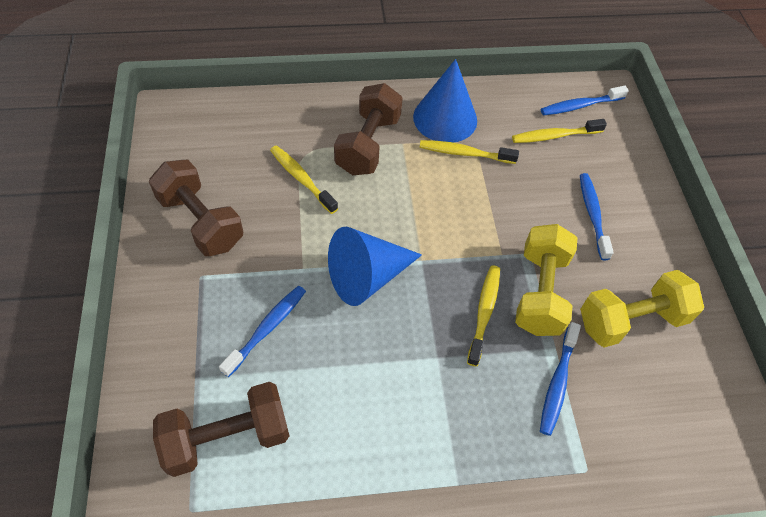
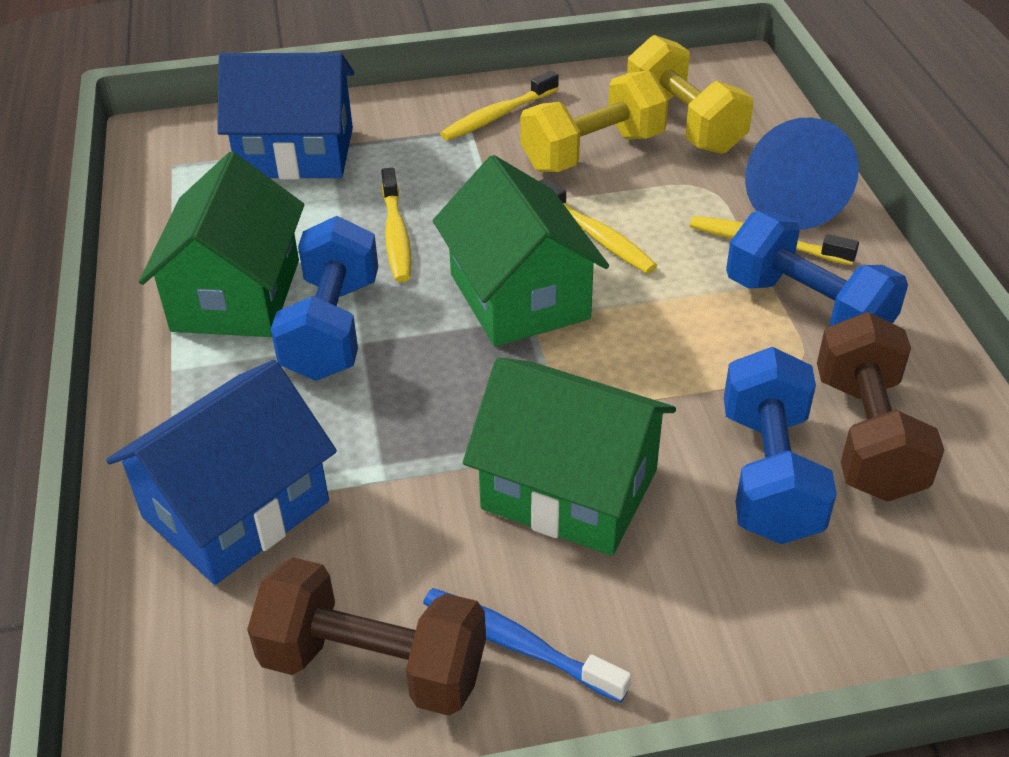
blue cone: 2 -> 1
blue dumbbell: 0 -> 3
blue house: 0 -> 2
blue toothbrush: 4 -> 1
brown dumbbell: 3 -> 2
green house: 0 -> 3

